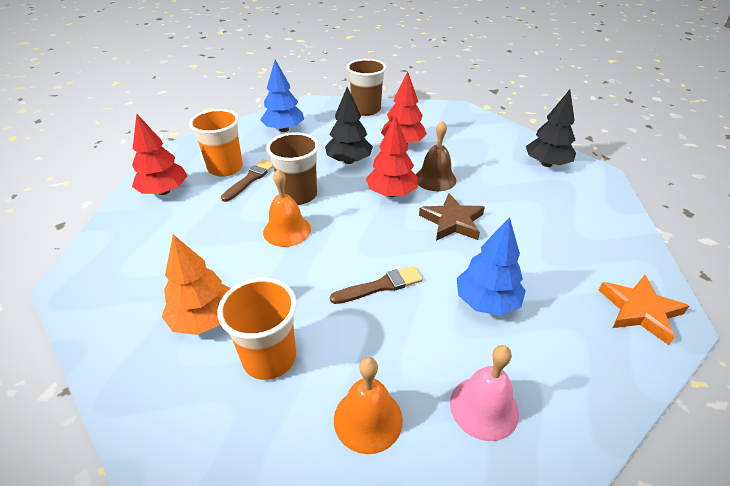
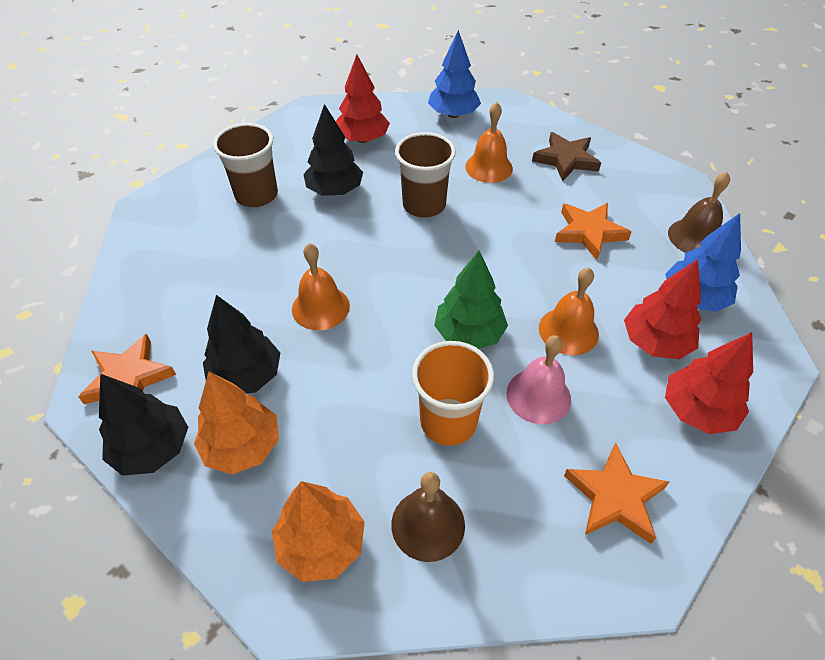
black tree: 2 -> 3
brown bell: 1 -> 2
brown brush: 2 -> 0
green tree: 0 -> 1
orange bell: 2 -> 3
orange cup: 2 -> 1
orange star: 1 -> 3
orange tree: 1 -> 2

